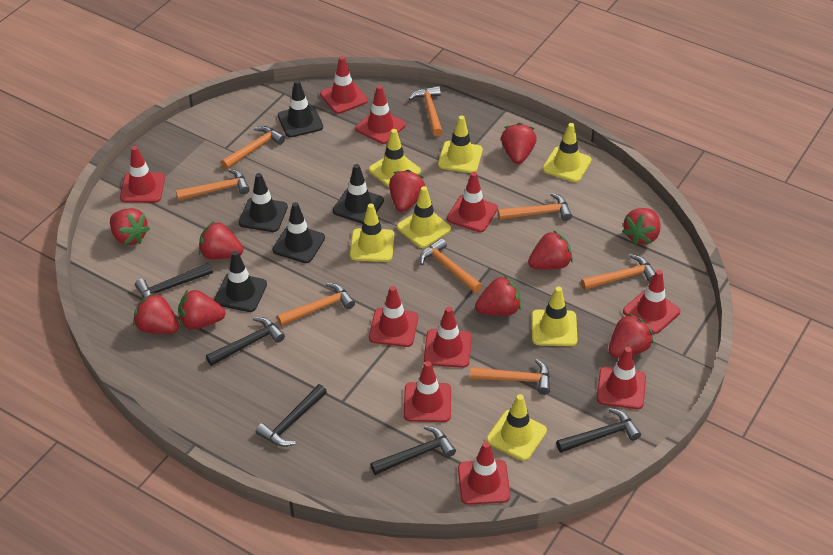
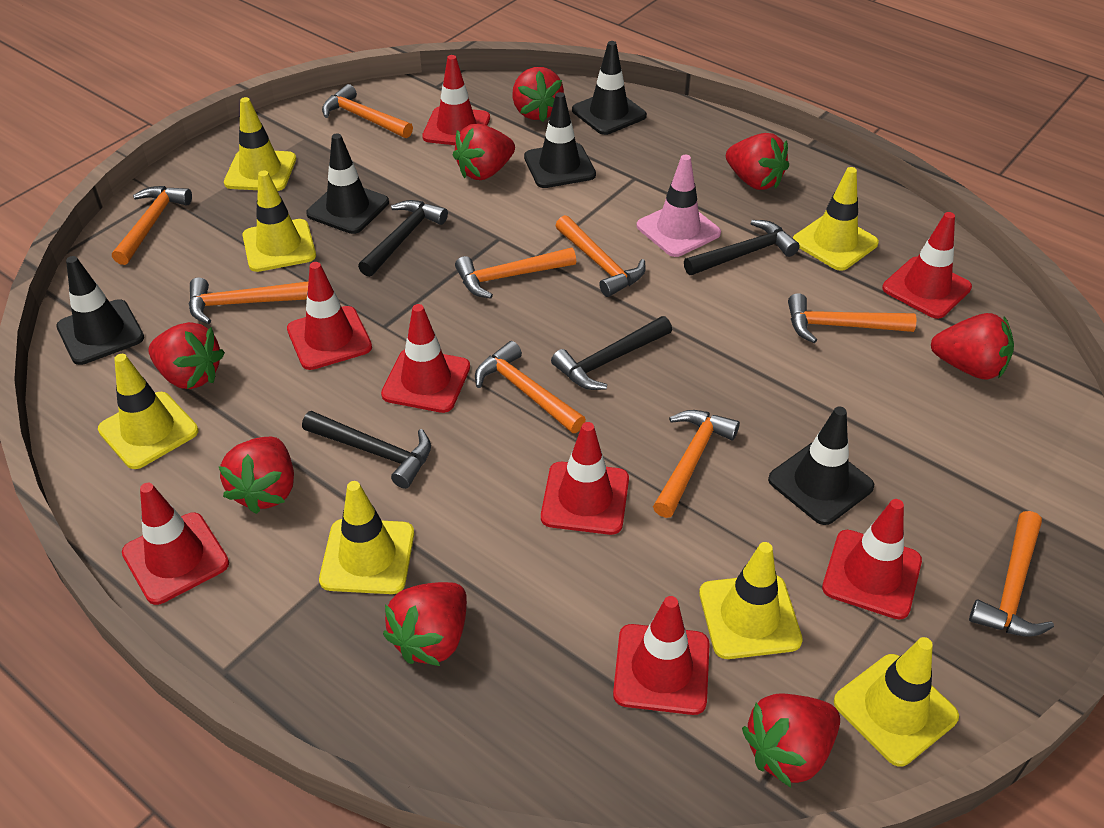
black hammer: 5 -> 4
orange hammer: 8 -> 9
pink traffic cone: 0 -> 1
red strawberry: 10 -> 8
red traffic cone: 10 -> 8

